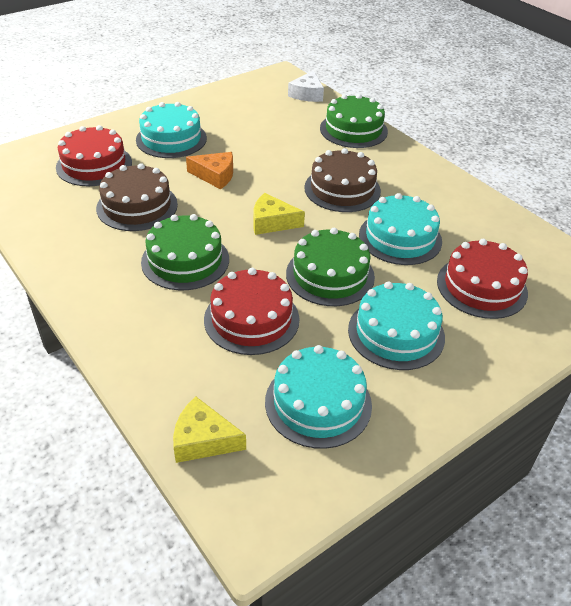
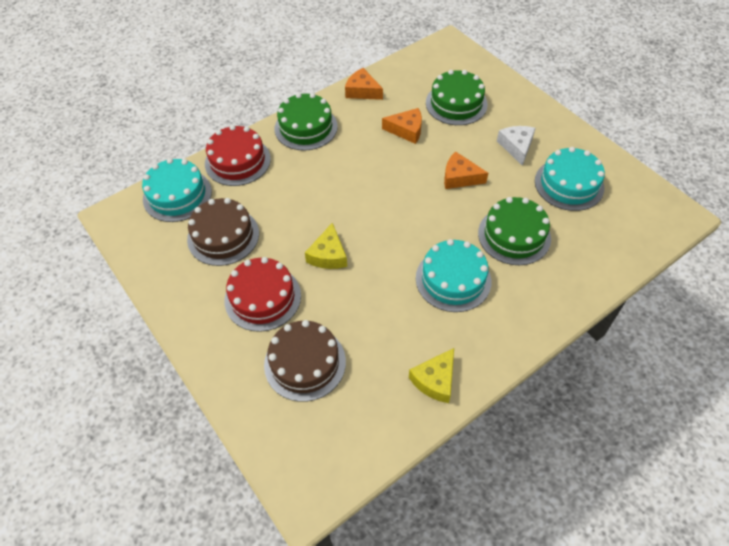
orange cheese: 1 -> 3
red cake: 3 -> 2
turquoise cake: 4 -> 3

